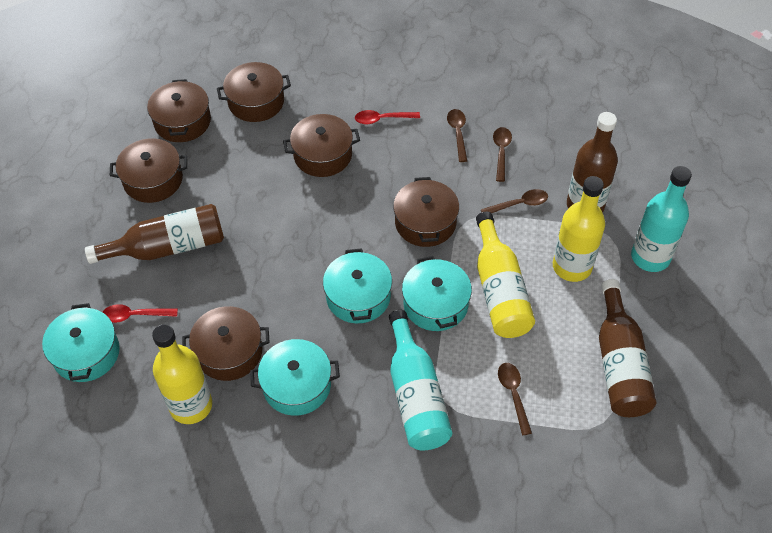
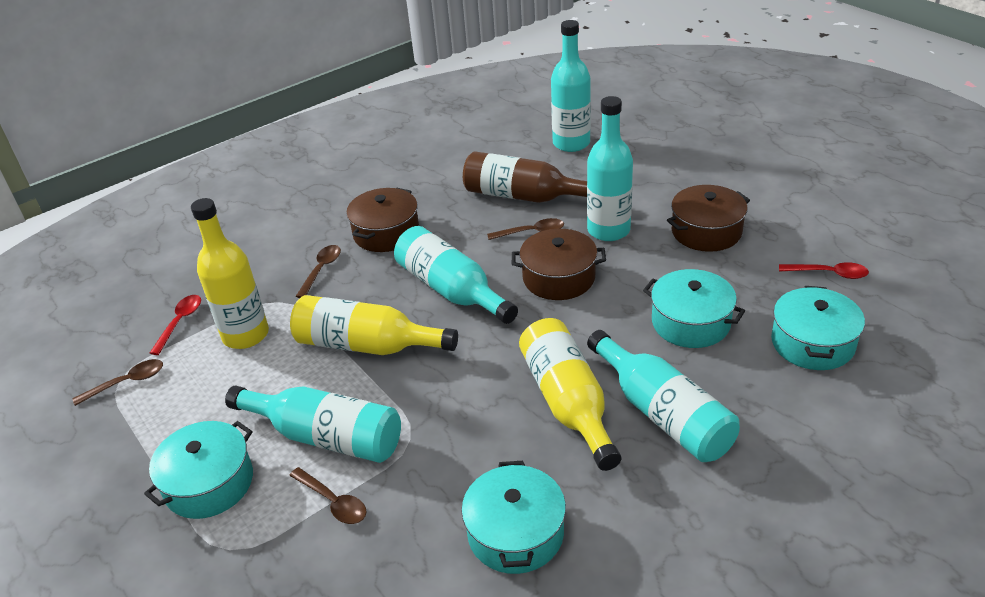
brown bottle: 3 -> 1
brown pot: 6 -> 3
turquoise bottle: 2 -> 5

